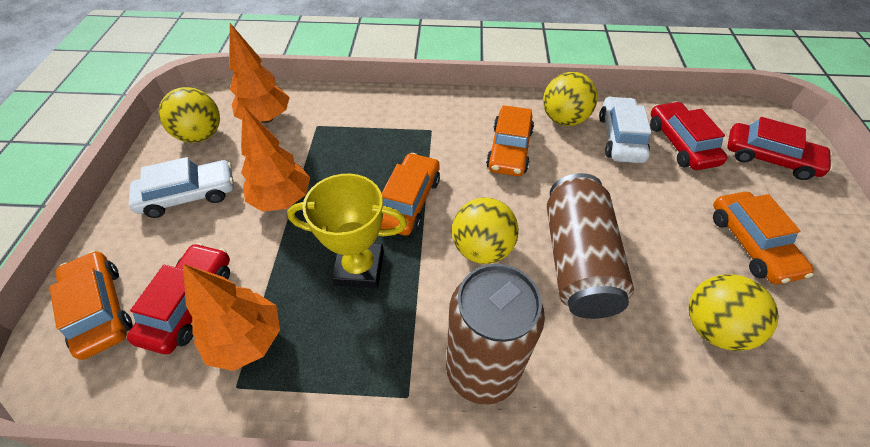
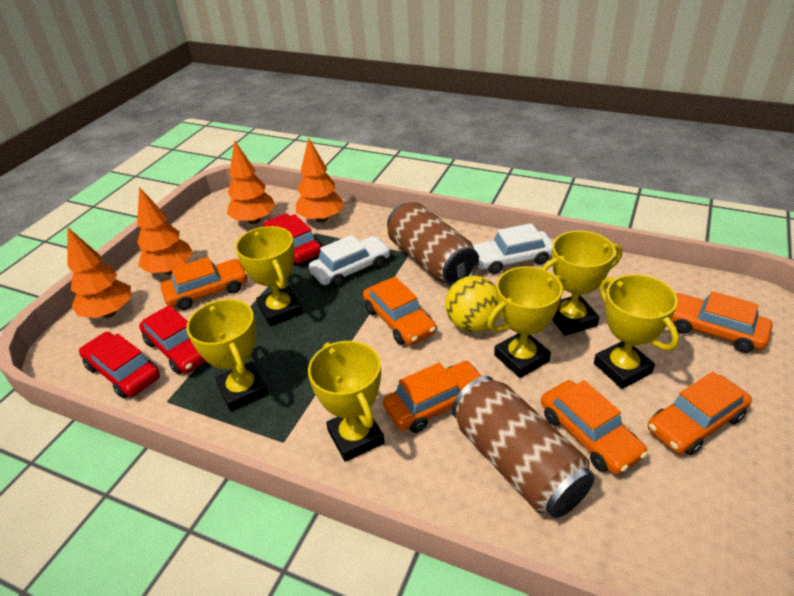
orange car: 4 -> 6
orange tree: 3 -> 4
yellow ball: 4 -> 1
yellow trophy: 1 -> 6

